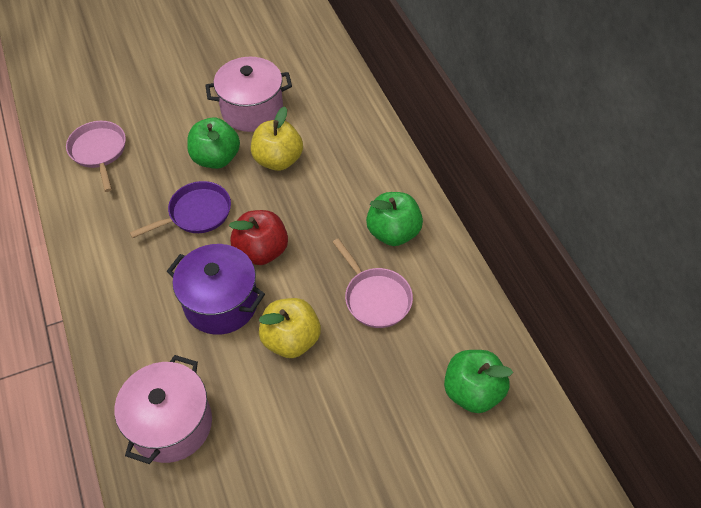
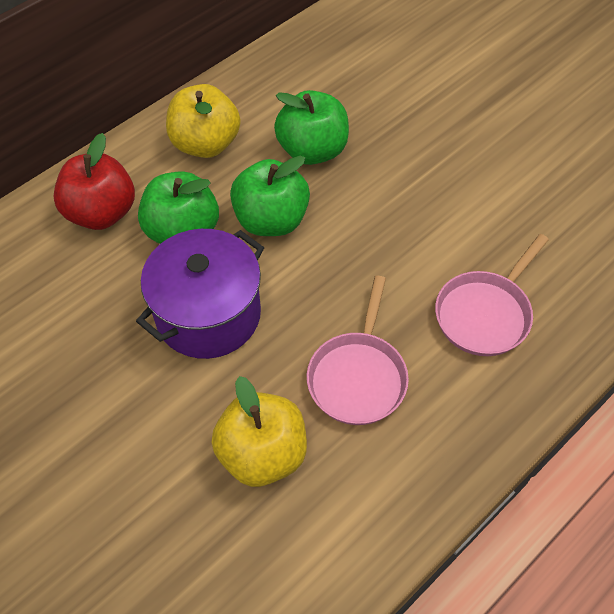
pink pot: 2 -> 0
purple pan: 1 -> 0

